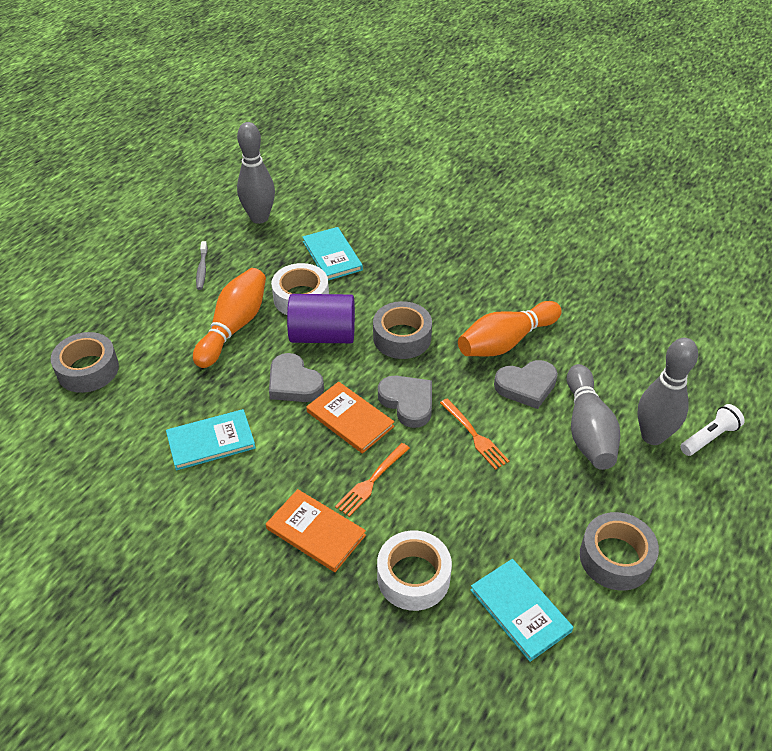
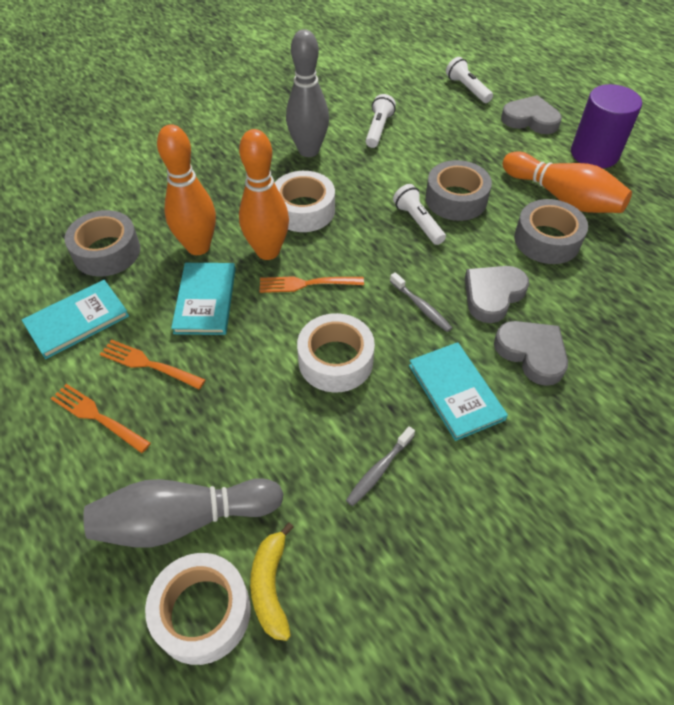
grey bowling pin: 3 -> 2
grey toothbrush: 1 -> 2
orange book: 2 -> 0
orange bowling pin: 2 -> 3
orange fork: 2 -> 3
white flashlight: 1 -> 3
white tape: 2 -> 3
yellow banana: 0 -> 1

